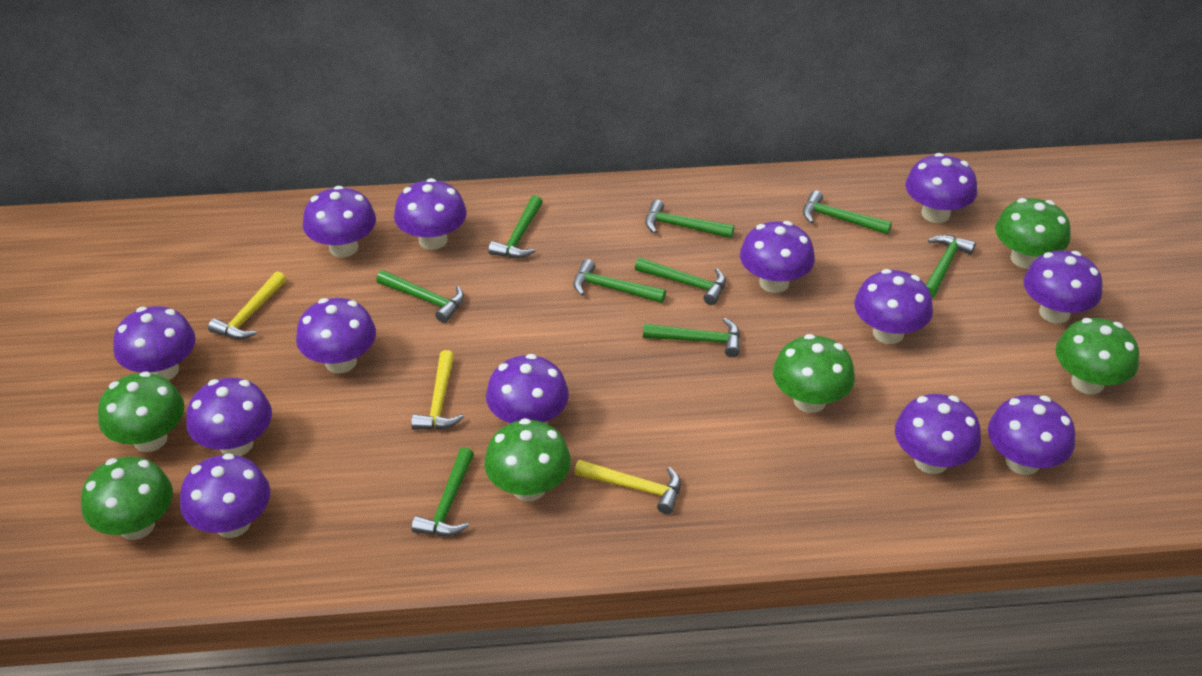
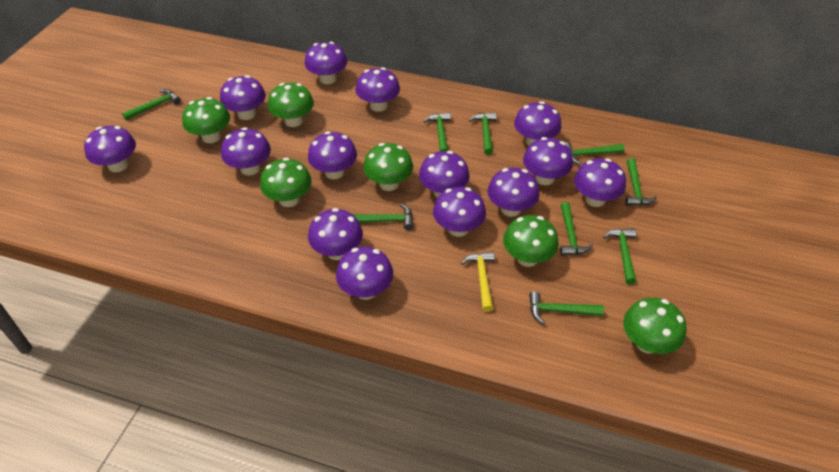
purple mushroom: 13 -> 14
yellow hammer: 3 -> 1

